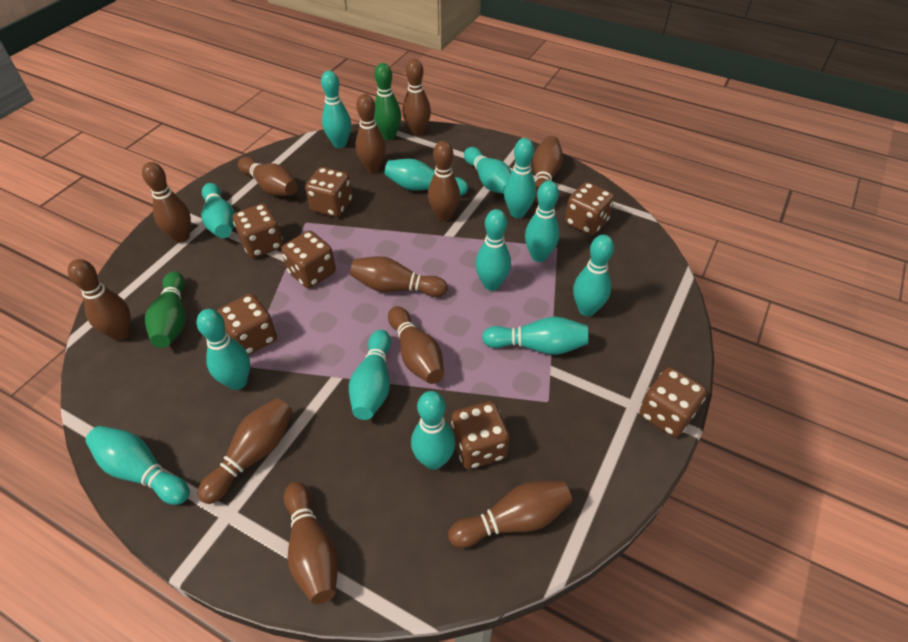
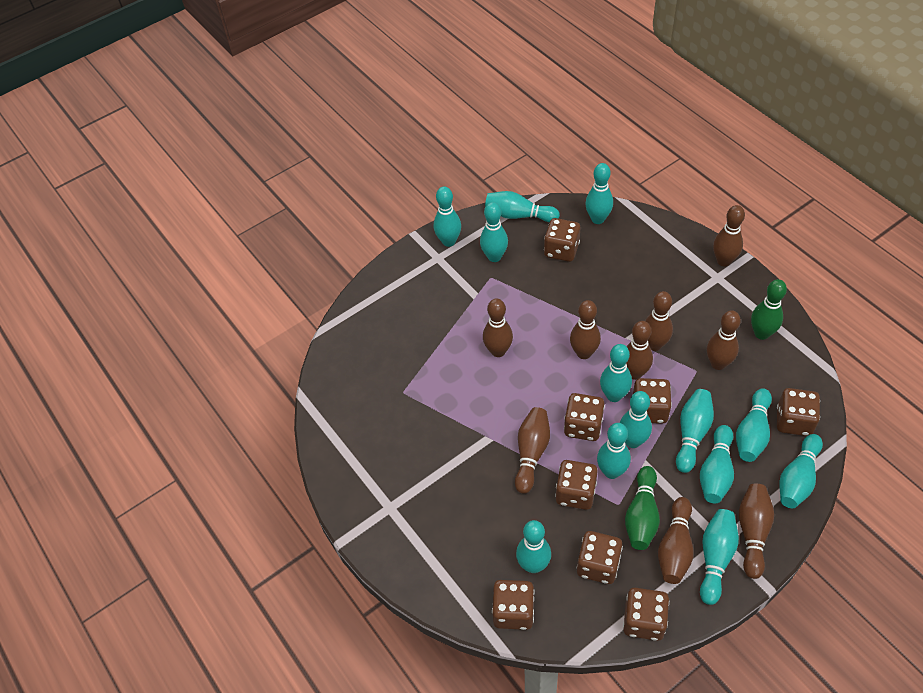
brown bowling pin: 12 -> 9
brown dice: 7 -> 8

